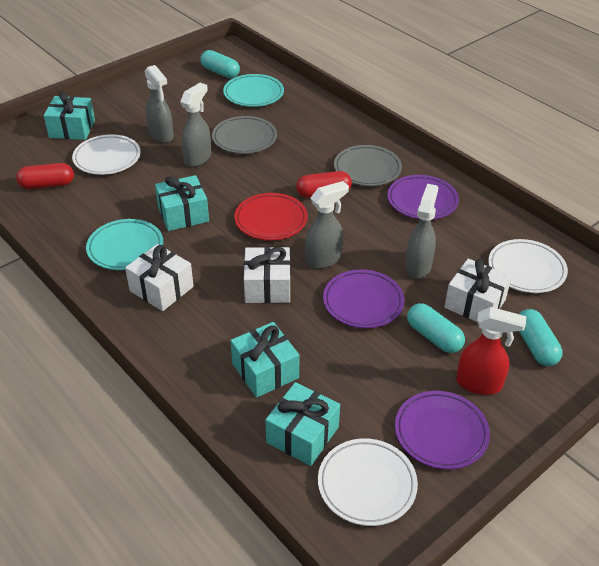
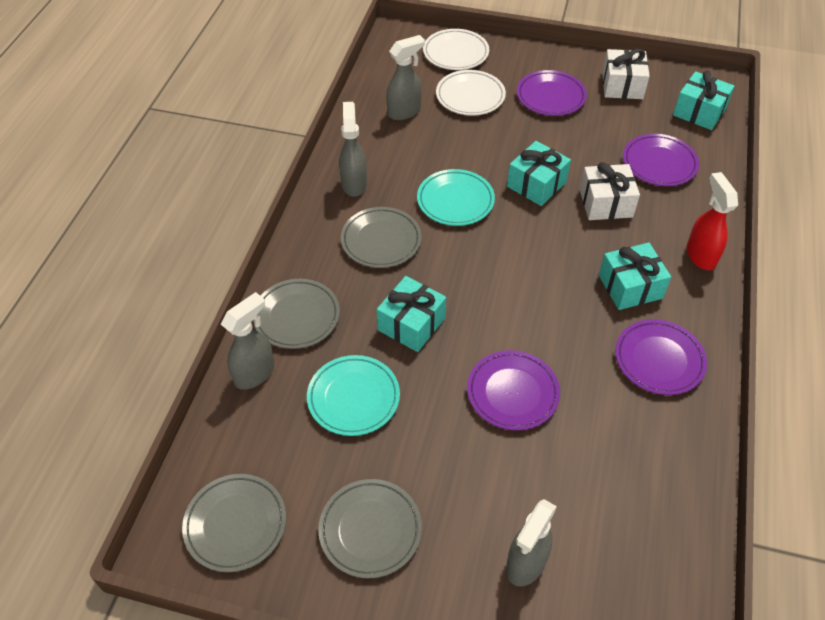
grey plate: 2 -> 4
purple plate: 3 -> 4
red capsule: 2 -> 0
red plate: 1 -> 0
turquoise capsule: 3 -> 0
white gift: 3 -> 2
white plate: 3 -> 2

